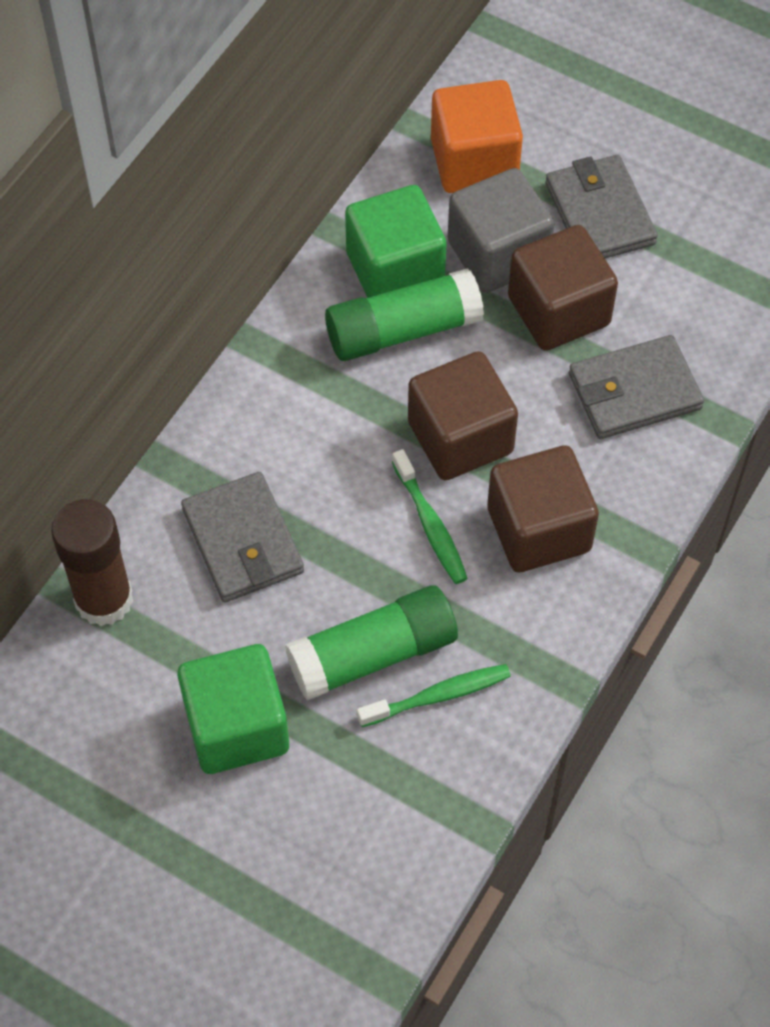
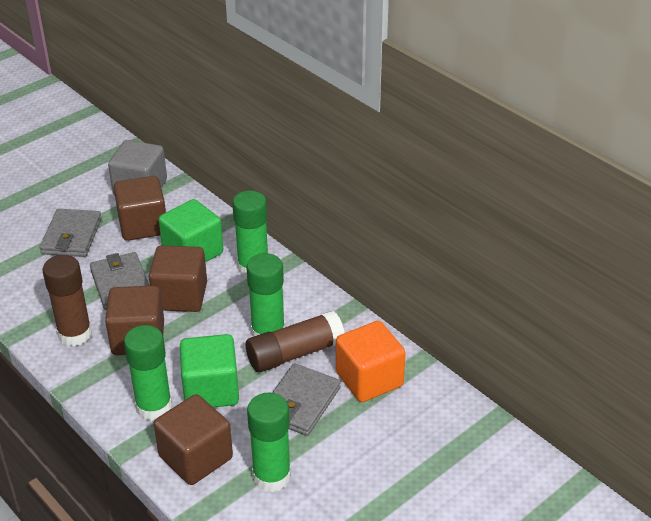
brown cube: 3 -> 4
brown glue stick: 1 -> 2
green glue stick: 2 -> 4
green toothbrush: 2 -> 0

